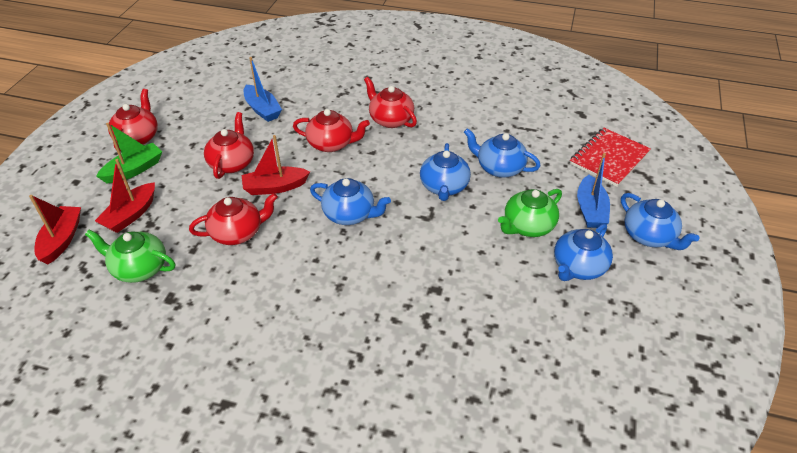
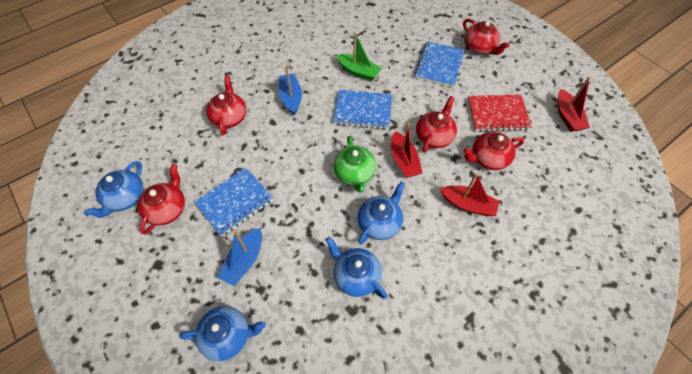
blue notebook: 0 -> 3
blue teapot: 5 -> 4
green teapot: 2 -> 1

